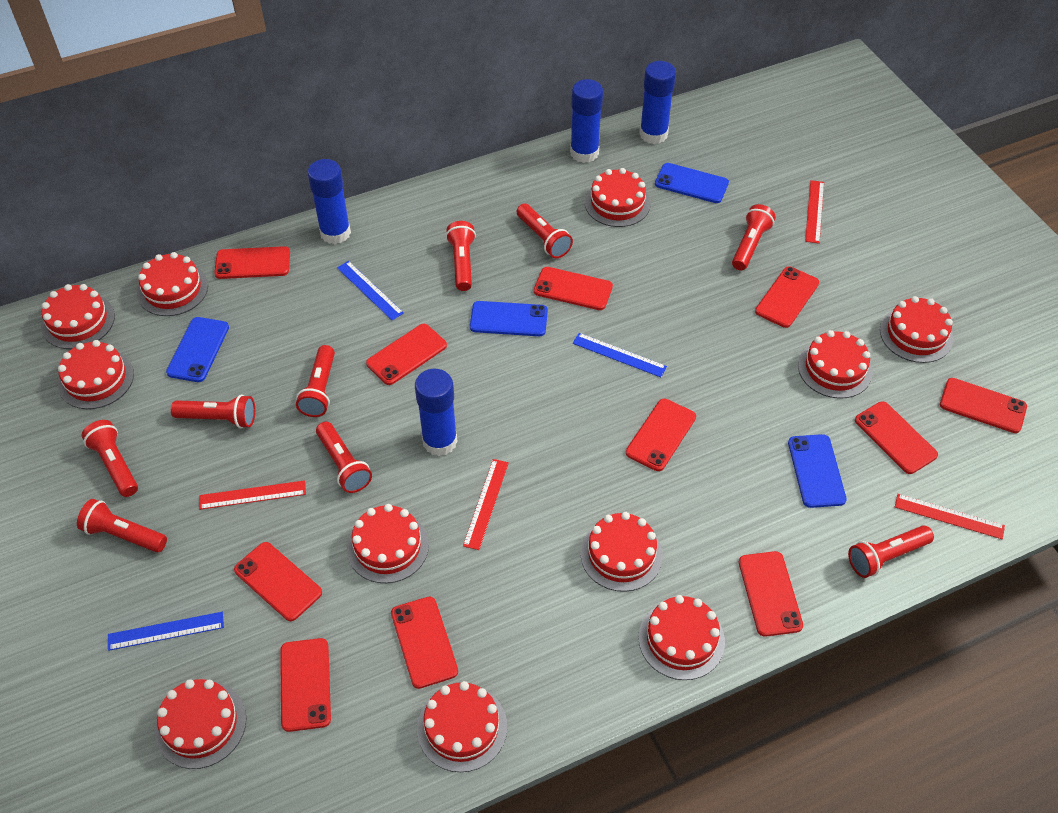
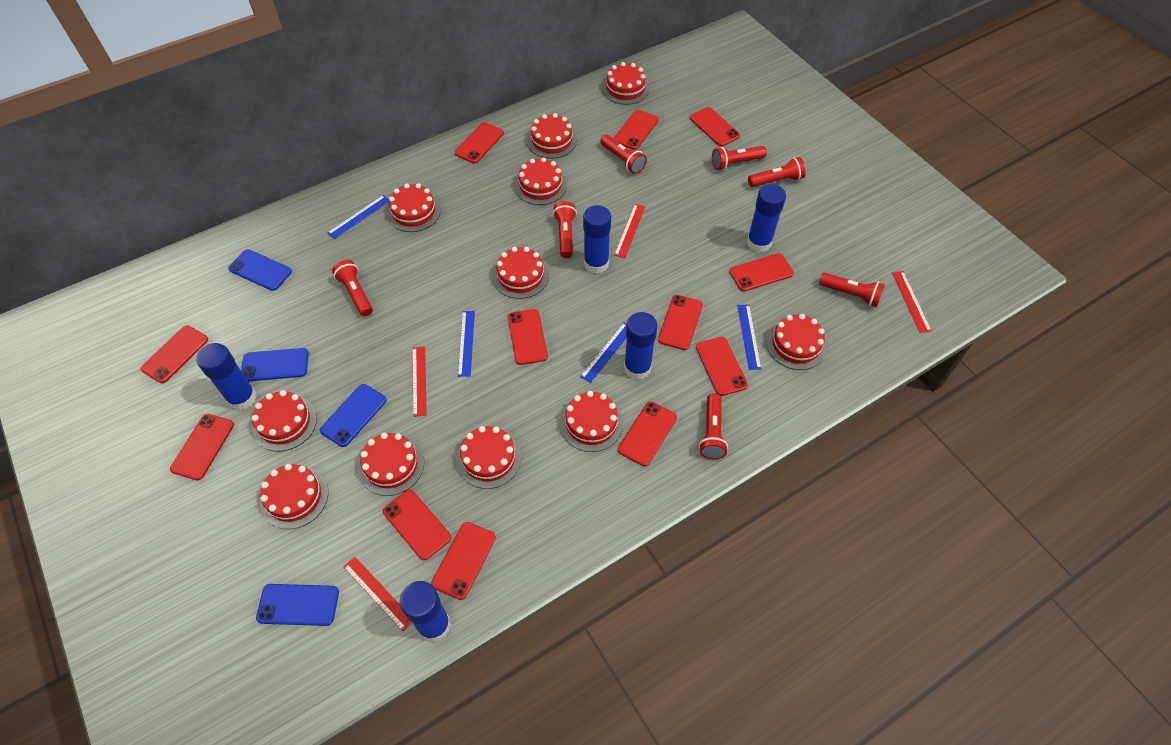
blue glue stick: 4 -> 5
blue ruler: 3 -> 4
red flashlight: 9 -> 7
red phone: 11 -> 12

